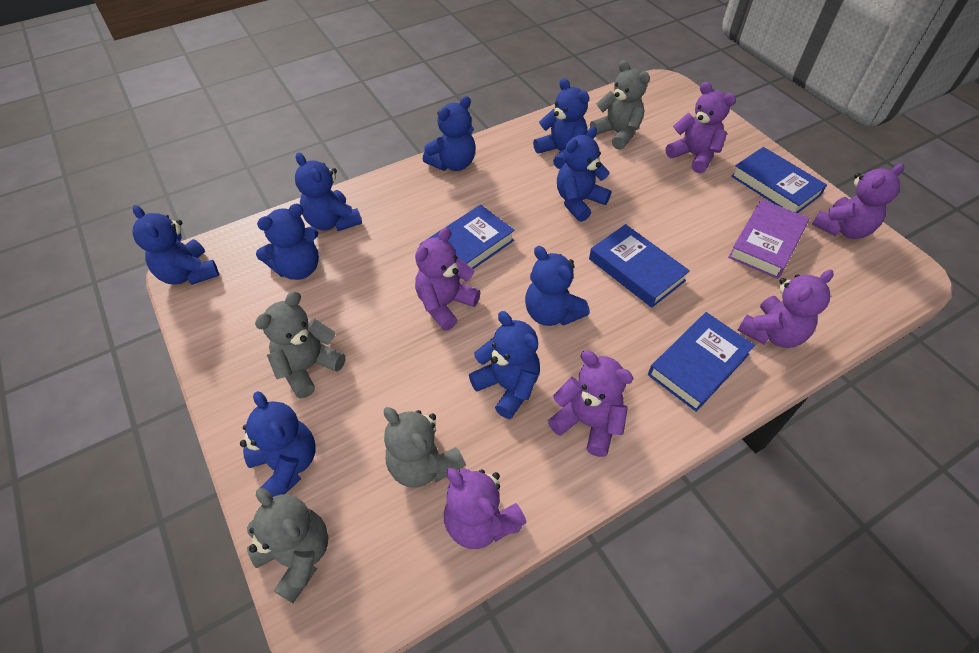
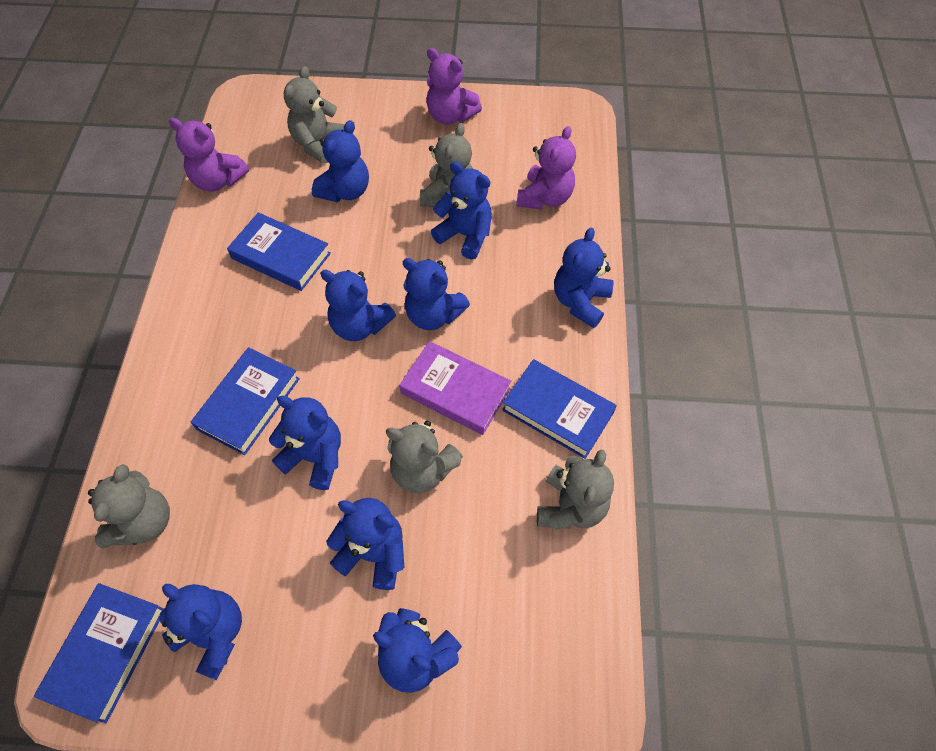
grey teddy bear: 4 -> 5
purple teddy bear: 6 -> 3

